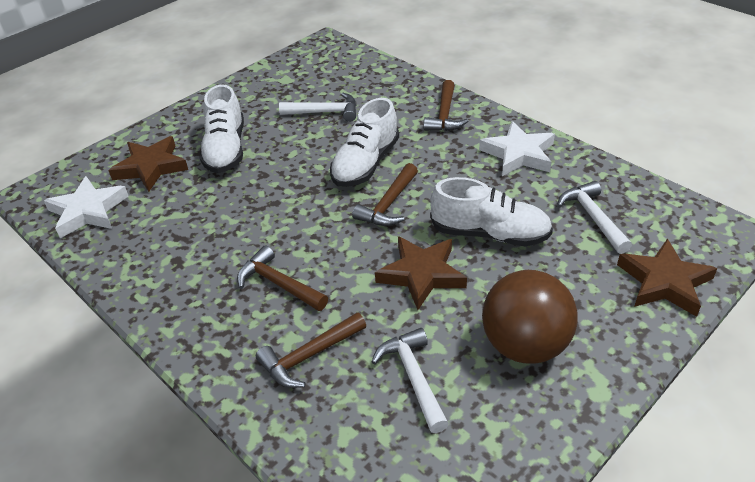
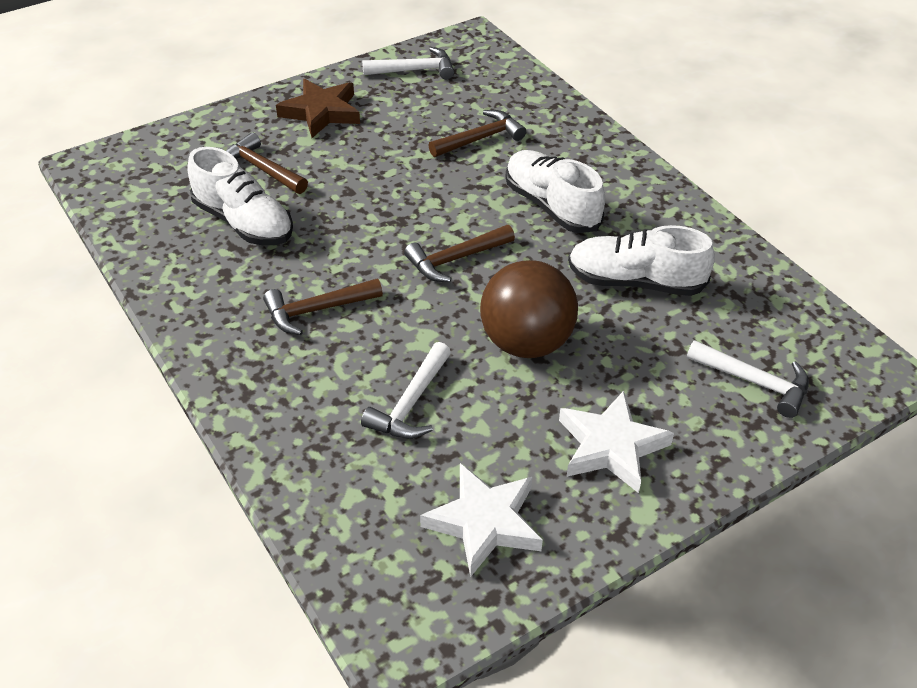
brown star: 3 -> 1

